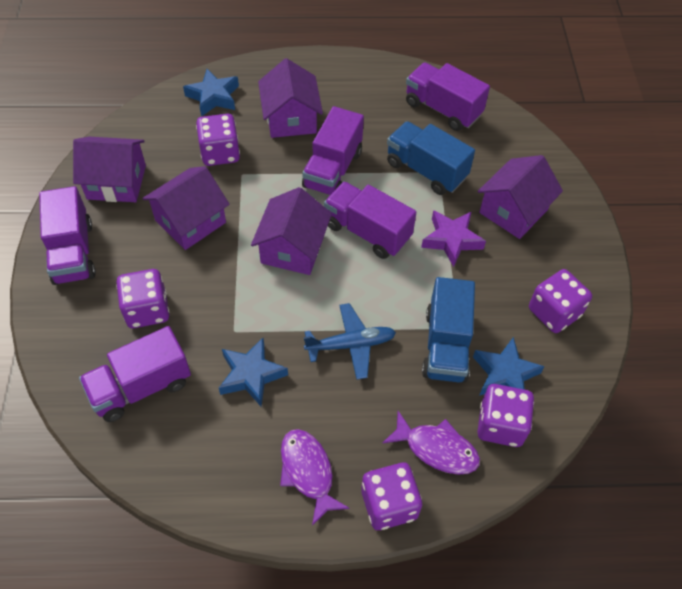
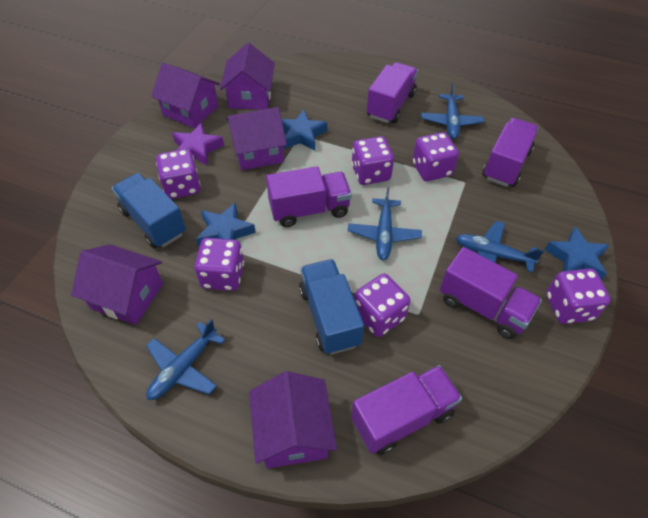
blue plane: 1 -> 4
purple dice: 5 -> 6
purple fish: 2 -> 0

